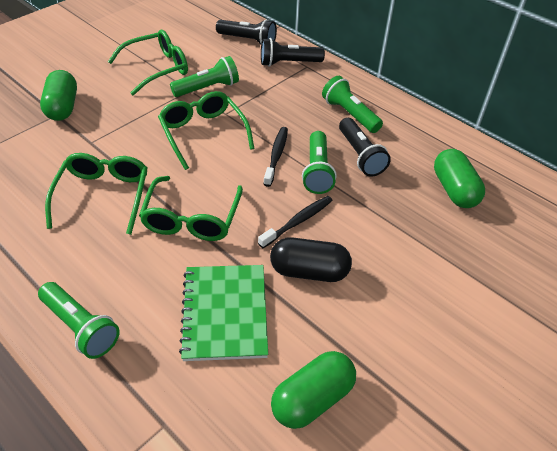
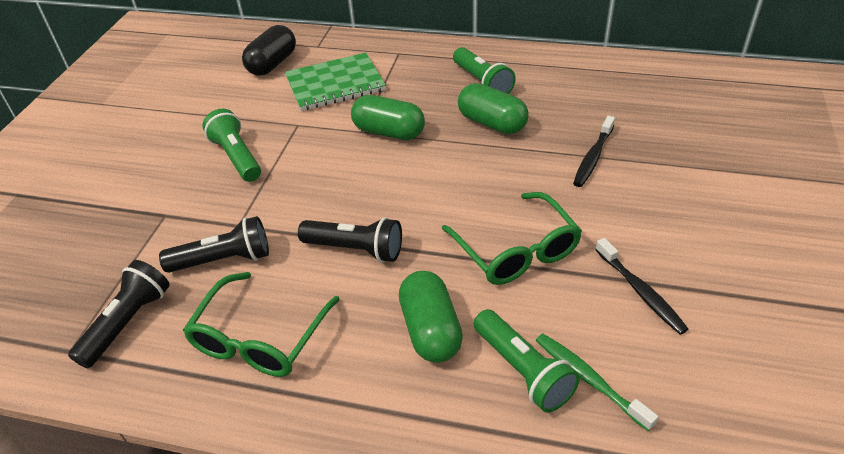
green flashlight: 4 -> 3
green glasses: 4 -> 2
green toothbrush: 0 -> 1

